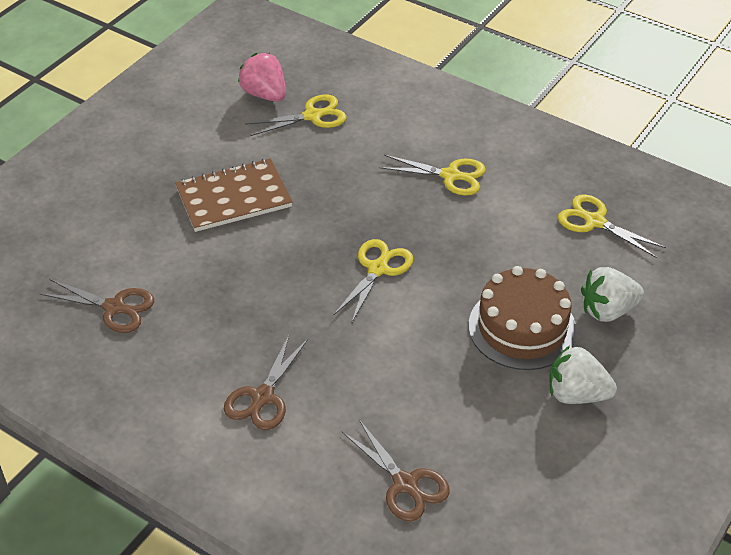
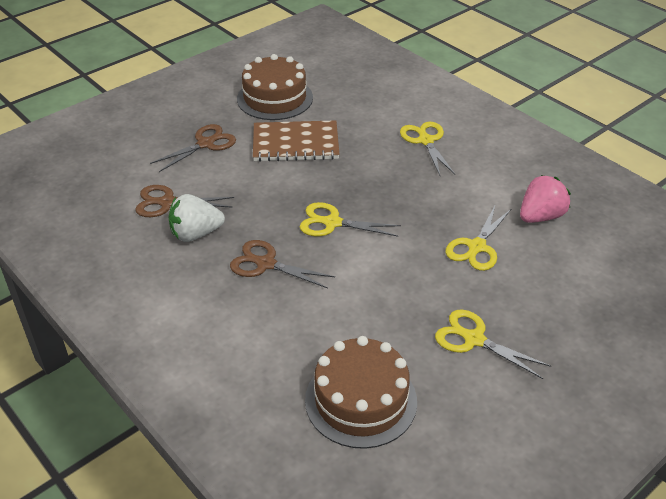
brown cake: 1 -> 2
white strawberry: 2 -> 1

